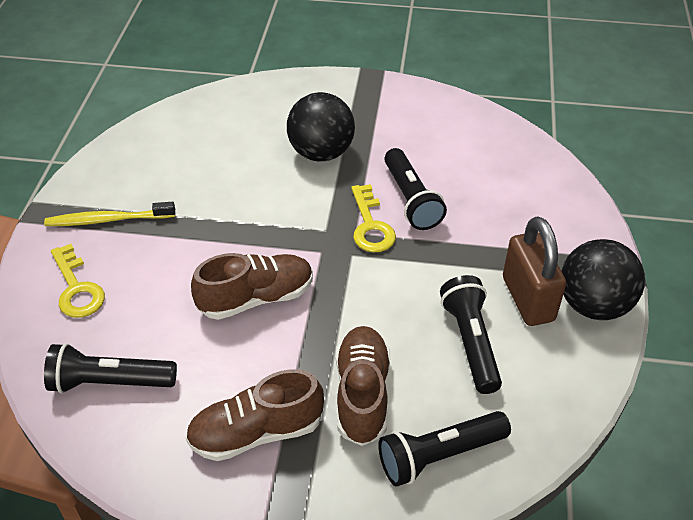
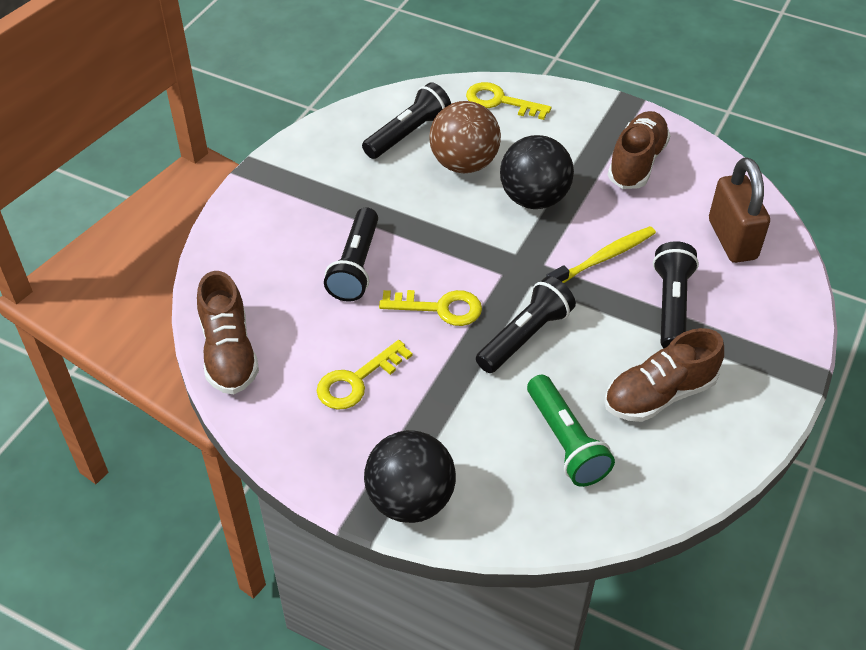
brown ball: 0 -> 1
green flashlight: 0 -> 1
yellow key: 2 -> 3

